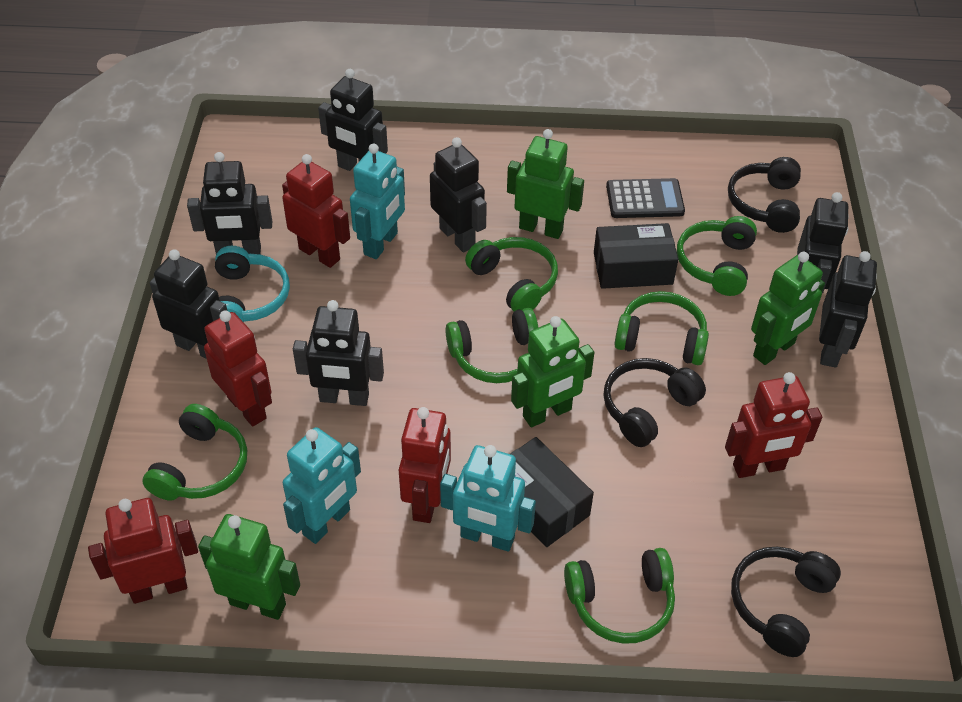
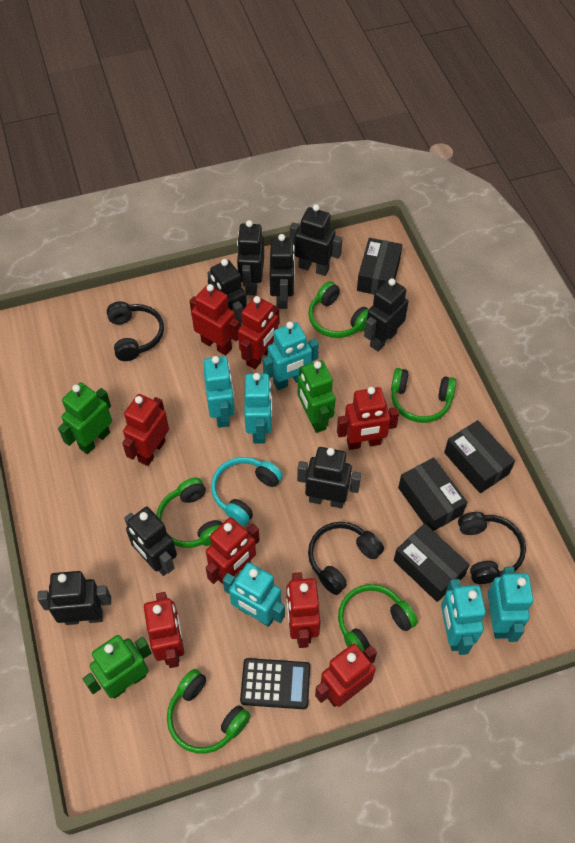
black box: 2 -> 4
black robot: 7 -> 8
green headphones: 6 -> 5
green robot: 4 -> 3
red robot: 5 -> 8
turquoise robot: 3 -> 6

